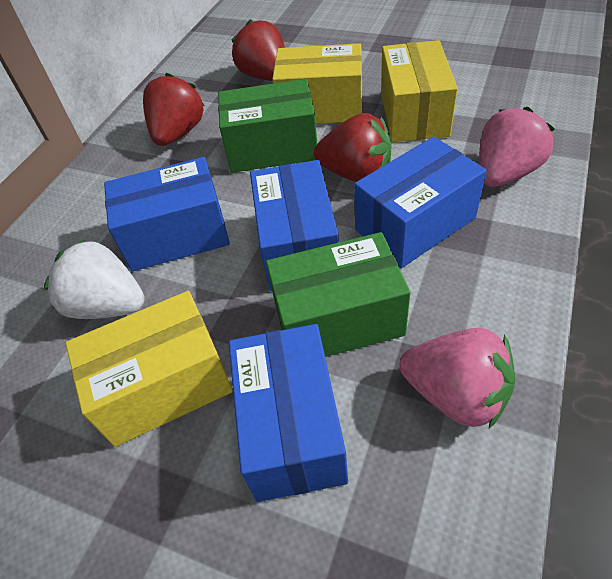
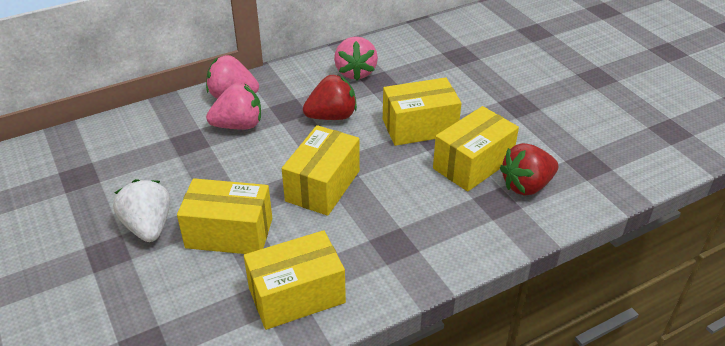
blue box: 4 -> 0
green box: 2 -> 0
pink strawberry: 2 -> 3
red strawberry: 3 -> 2
yellow box: 3 -> 5

